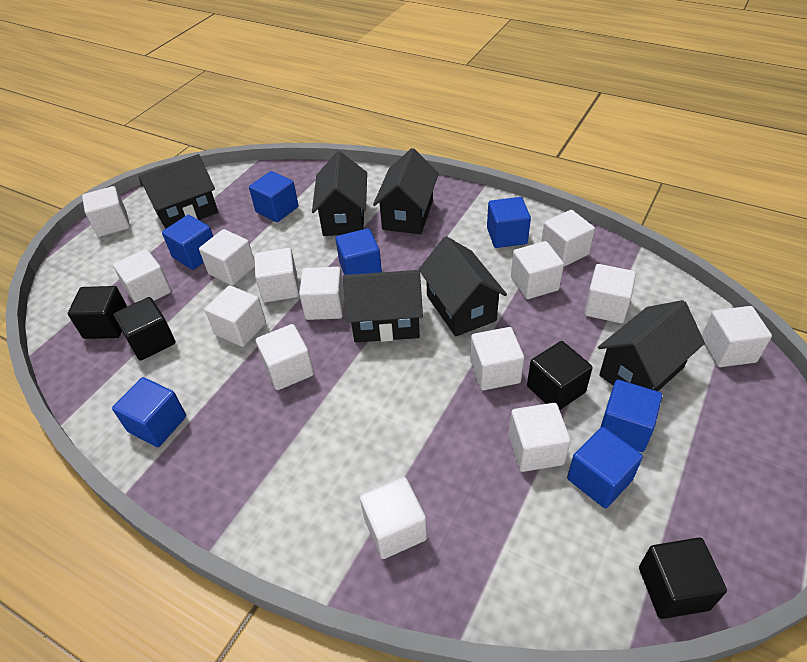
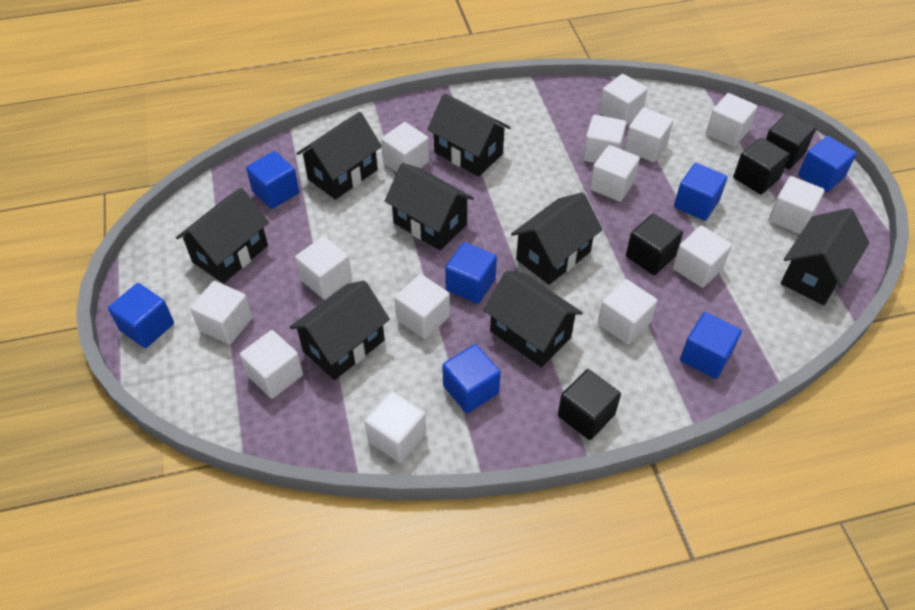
black house: 6 -> 8

